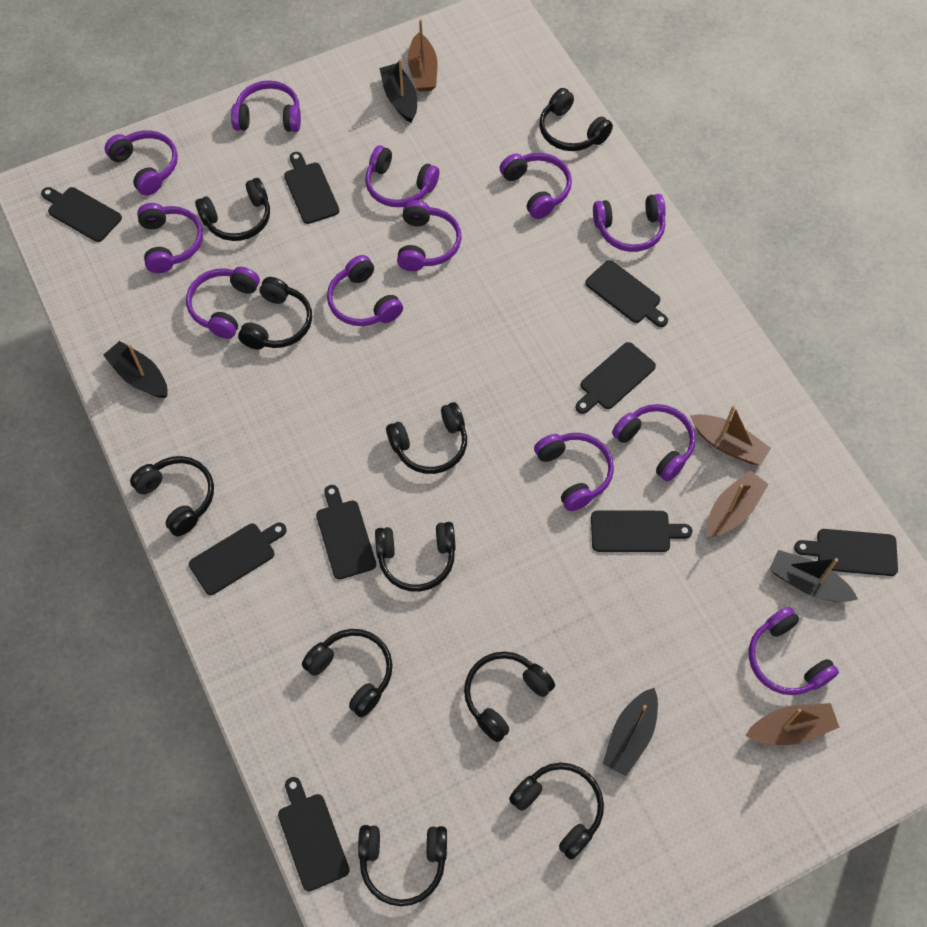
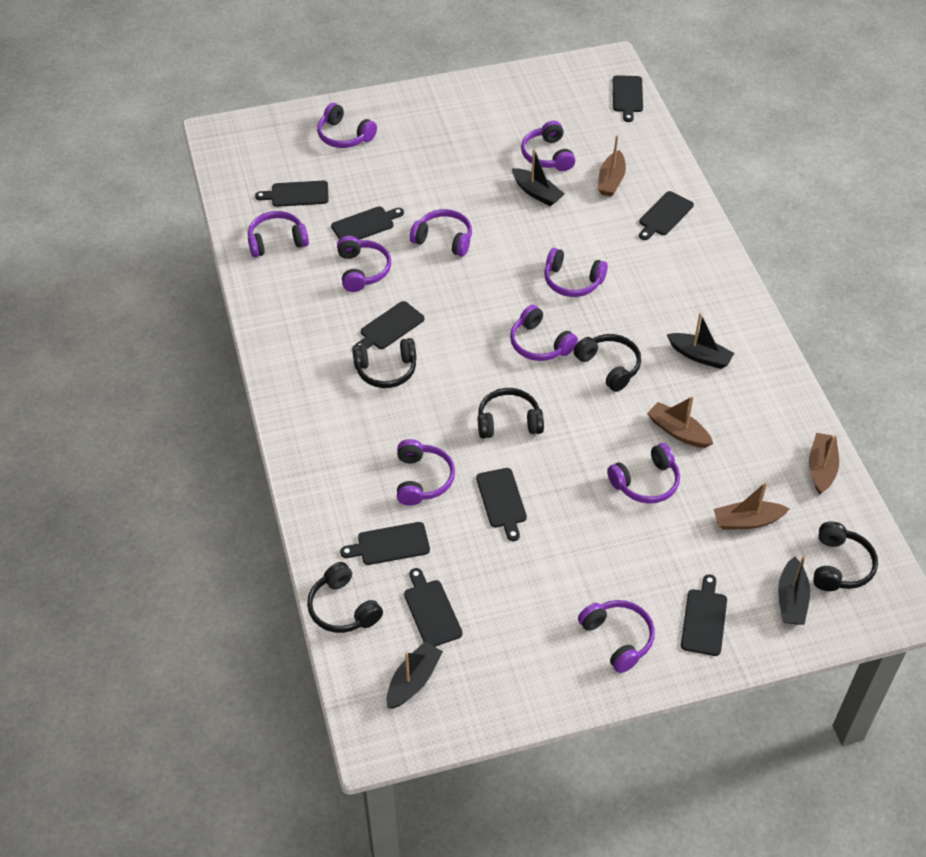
black headphones: 10 -> 5
purple headphones: 12 -> 10

